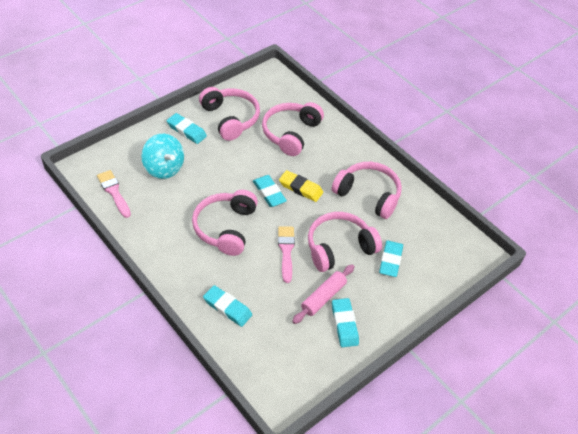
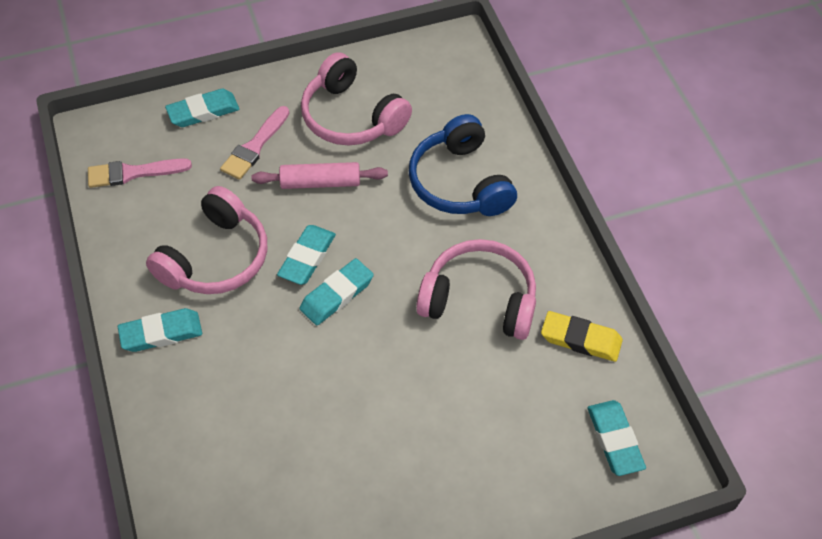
blue headphones: 0 -> 1
pink headphones: 5 -> 3
turquoise spinning top: 1 -> 0

